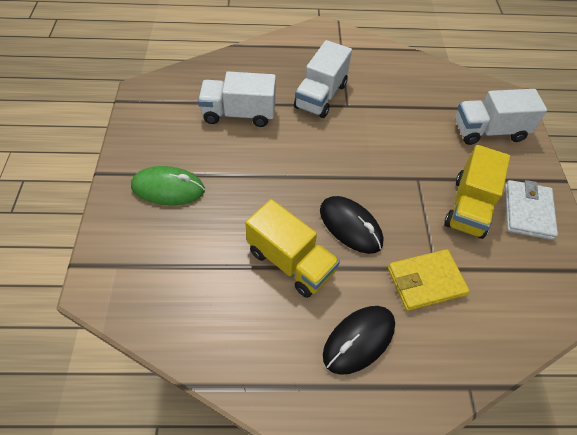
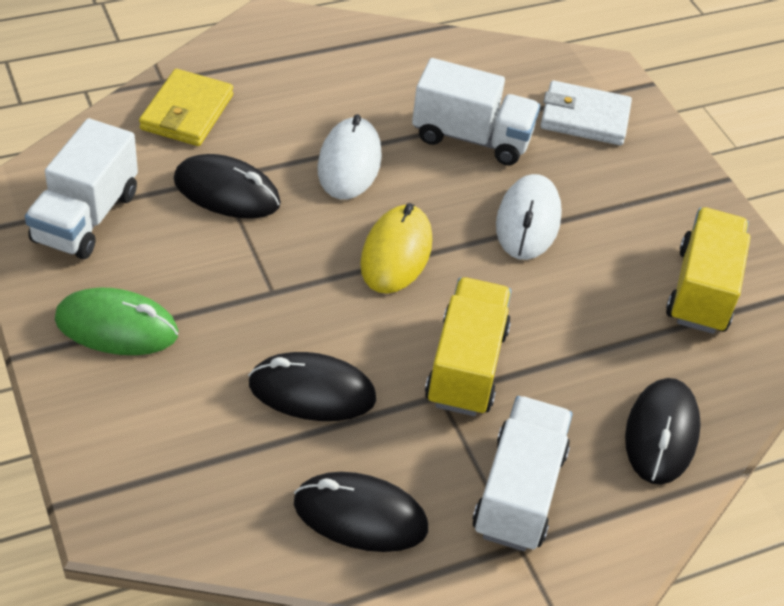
black mouse: 2 -> 4
white mouse: 0 -> 2
yellow mouse: 0 -> 1

